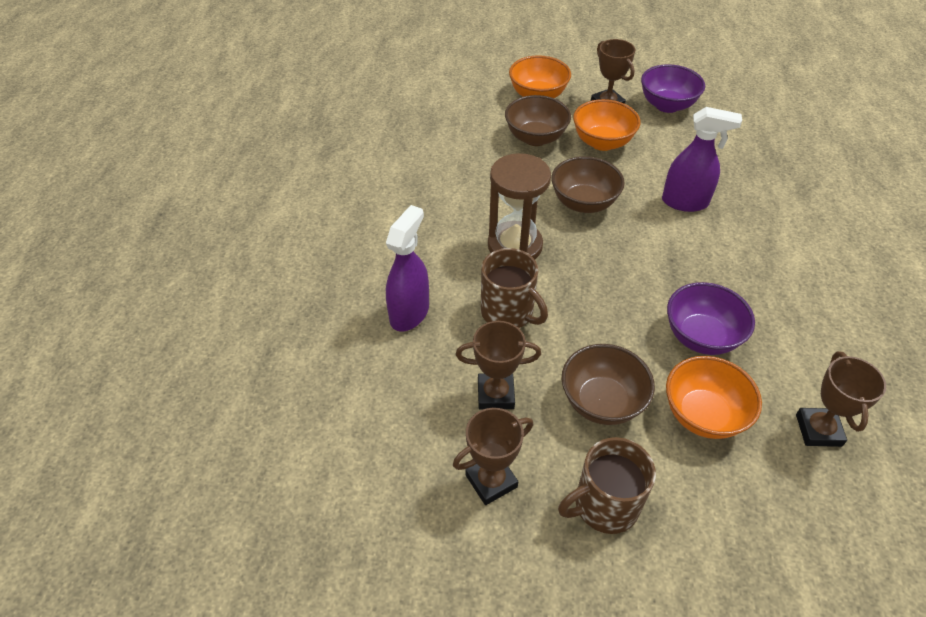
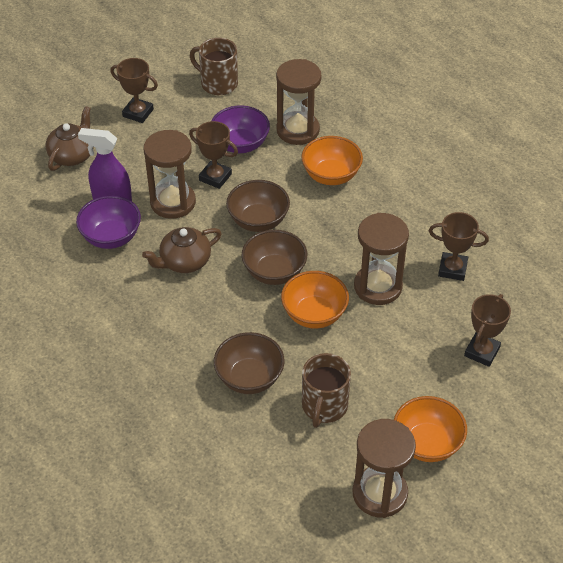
brown hourglass: 1 -> 4
brown teapot: 0 -> 2
purple spray bottle: 2 -> 1

